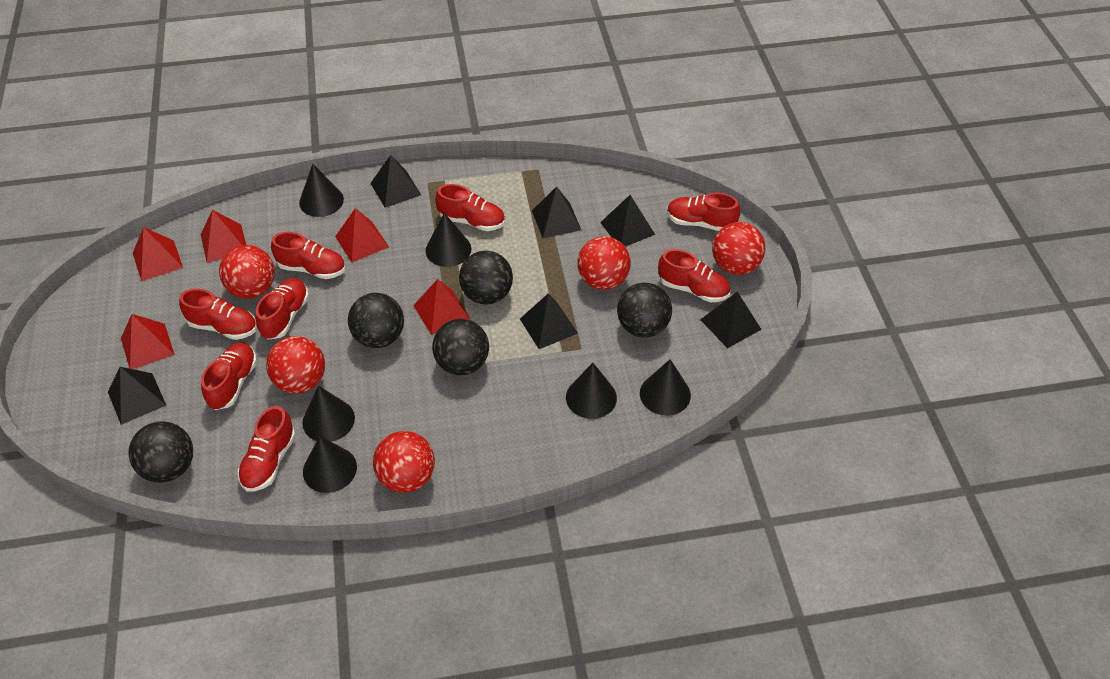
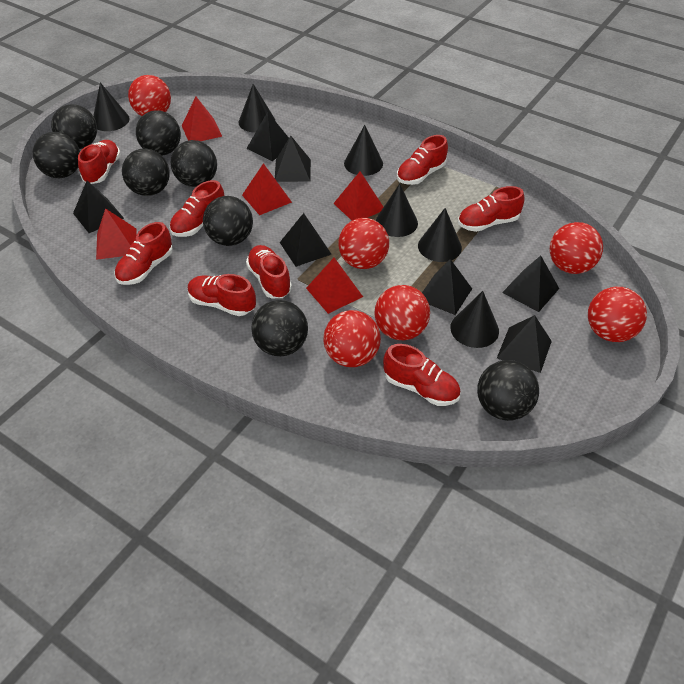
black ball: 5 -> 8
black pyramid: 6 -> 7
red ball: 5 -> 6

